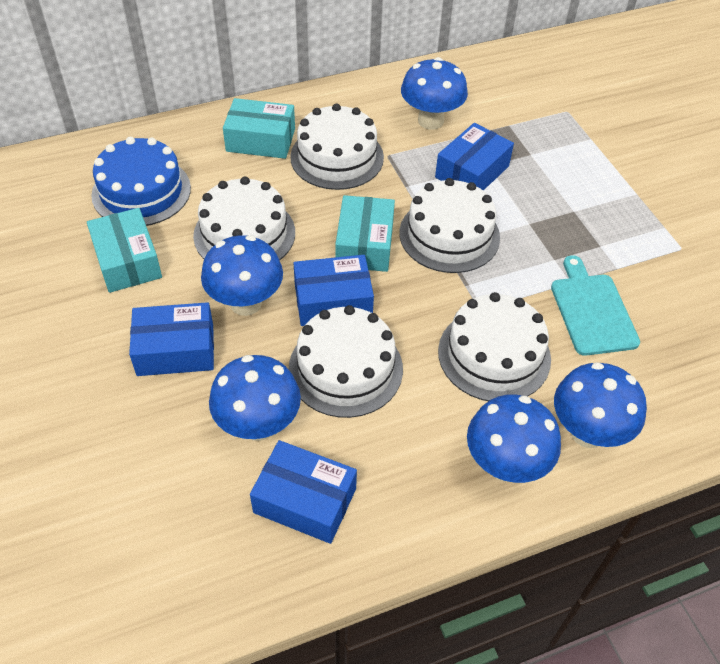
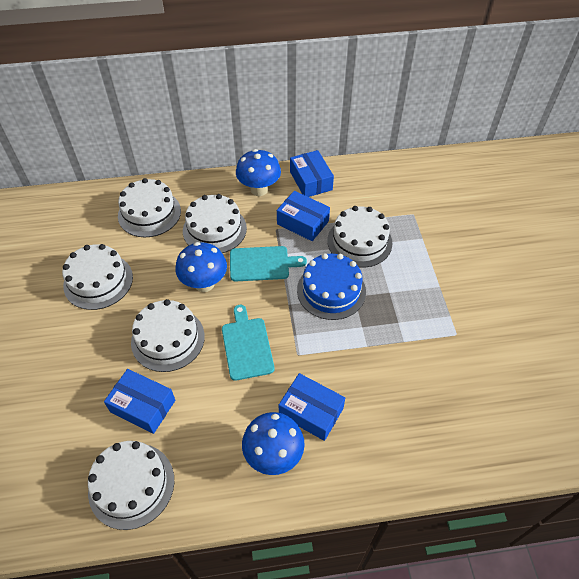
blue mushroom: 5 -> 3
turquoise box: 3 -> 0
turquoise cutting board: 1 -> 2
white cake: 5 -> 6

